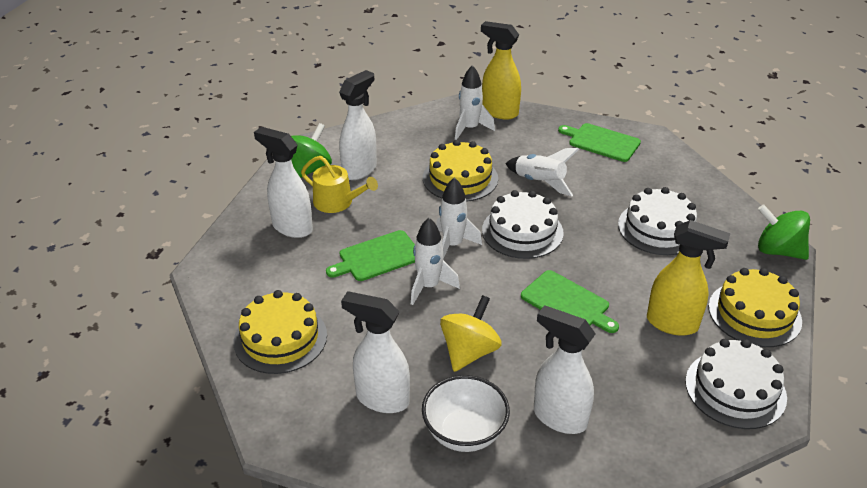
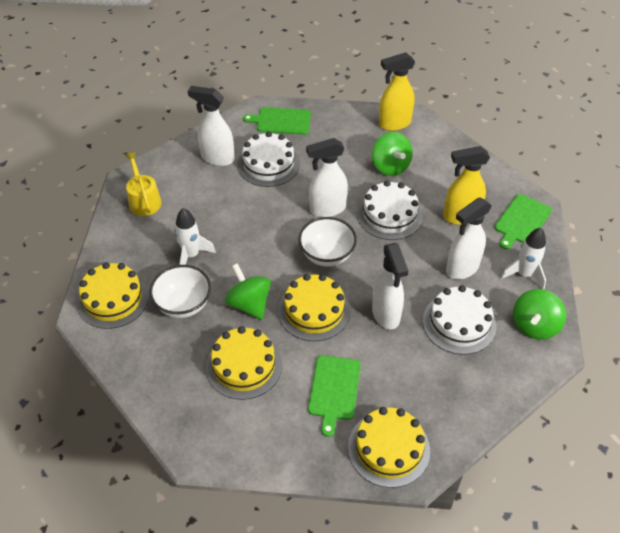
green spinning top: 2 -> 3
white bowl: 1 -> 2
white rocket: 4 -> 2
yellow cake: 3 -> 4
yellow spinning top: 1 -> 0

